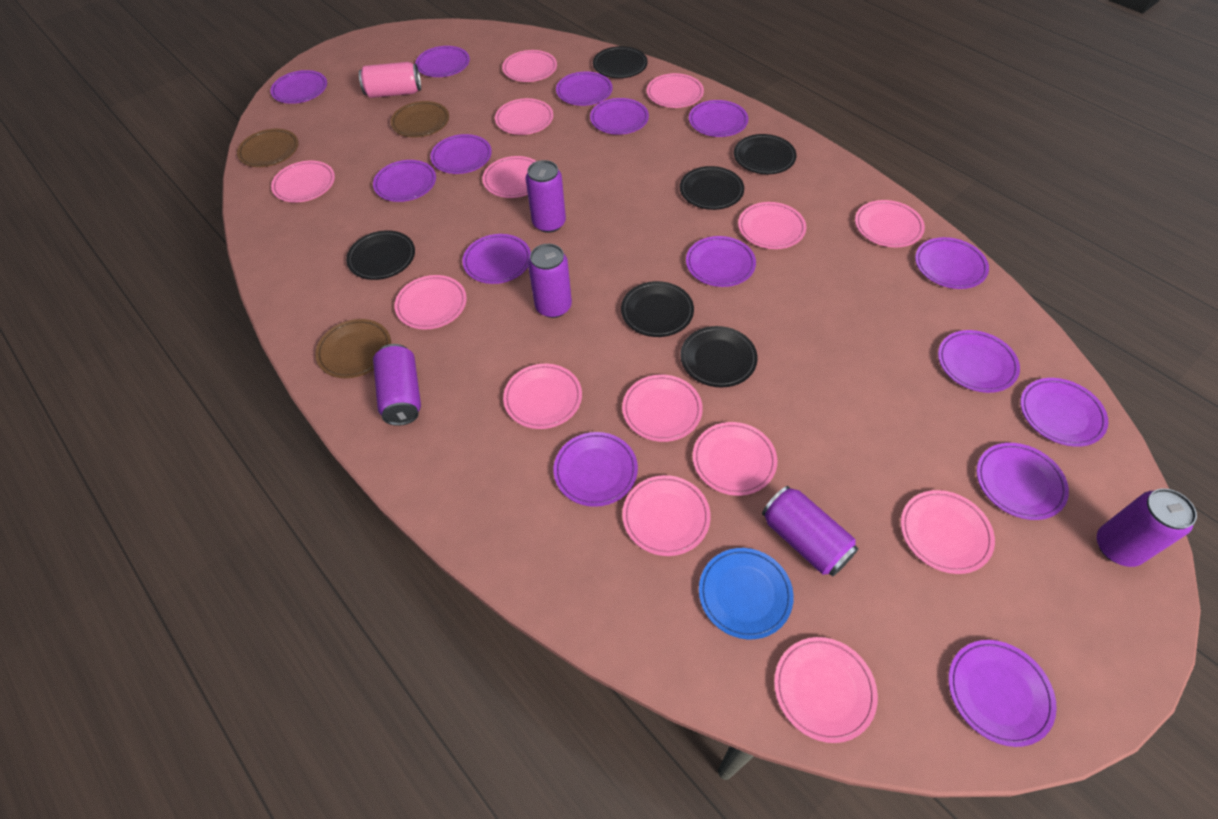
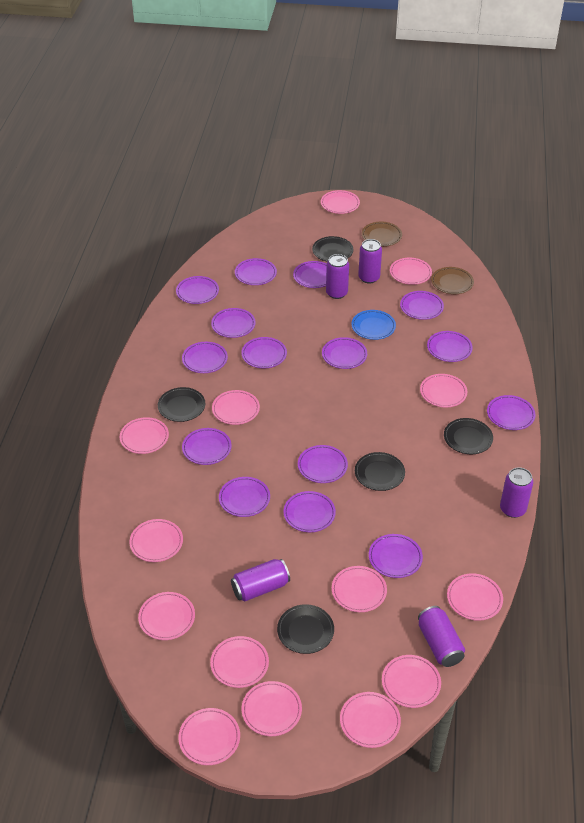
black plate: 6 -> 5
brown plate: 3 -> 2
pink can: 1 -> 0

